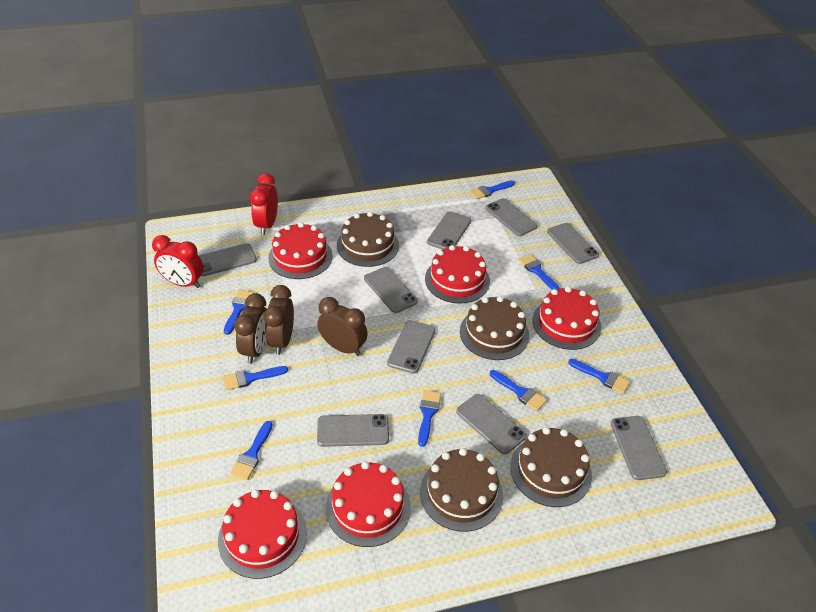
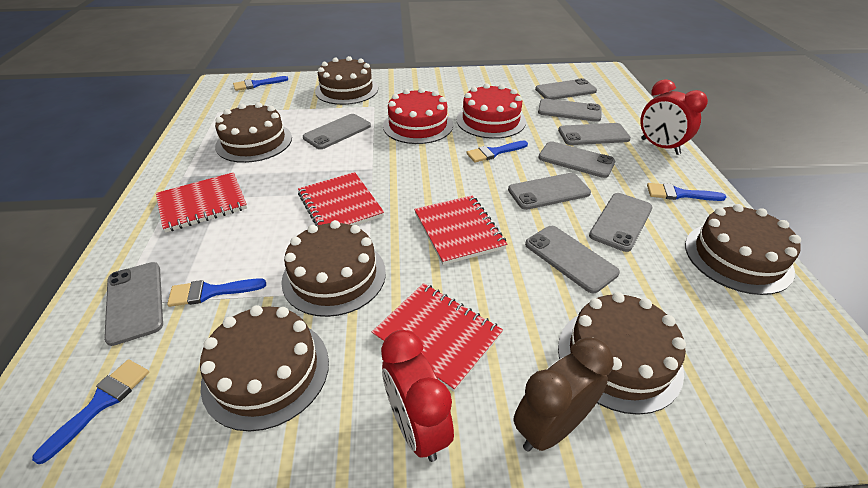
blue brush: 8 -> 5
brown cake: 4 -> 6
brown clock: 3 -> 1
red cake: 5 -> 2
red notebook: 0 -> 4

